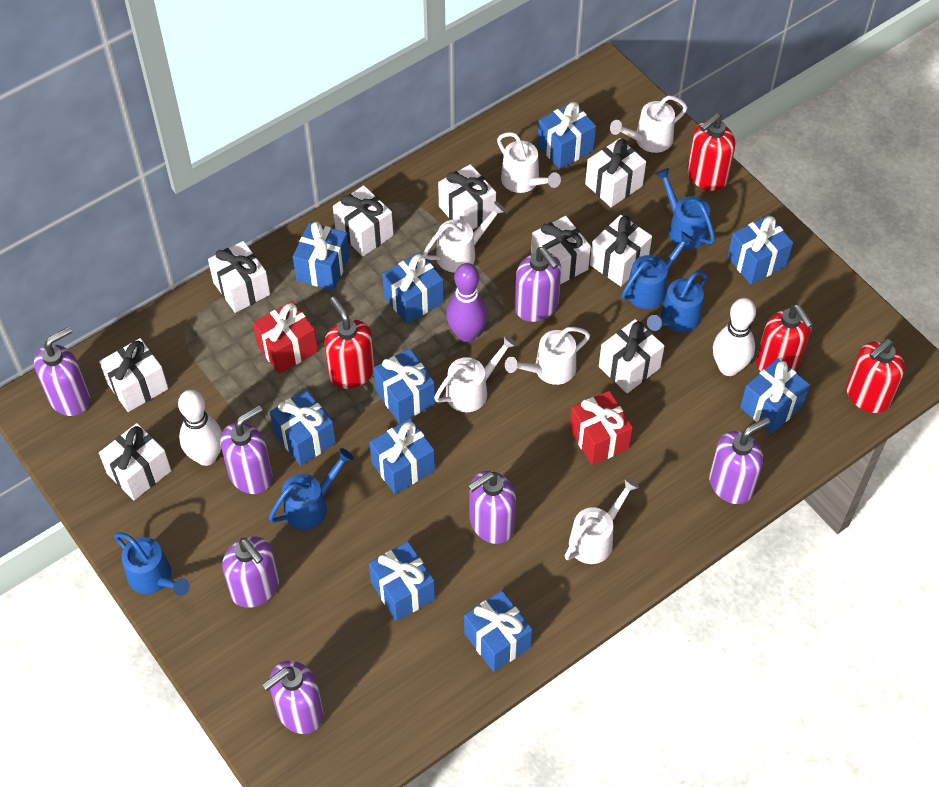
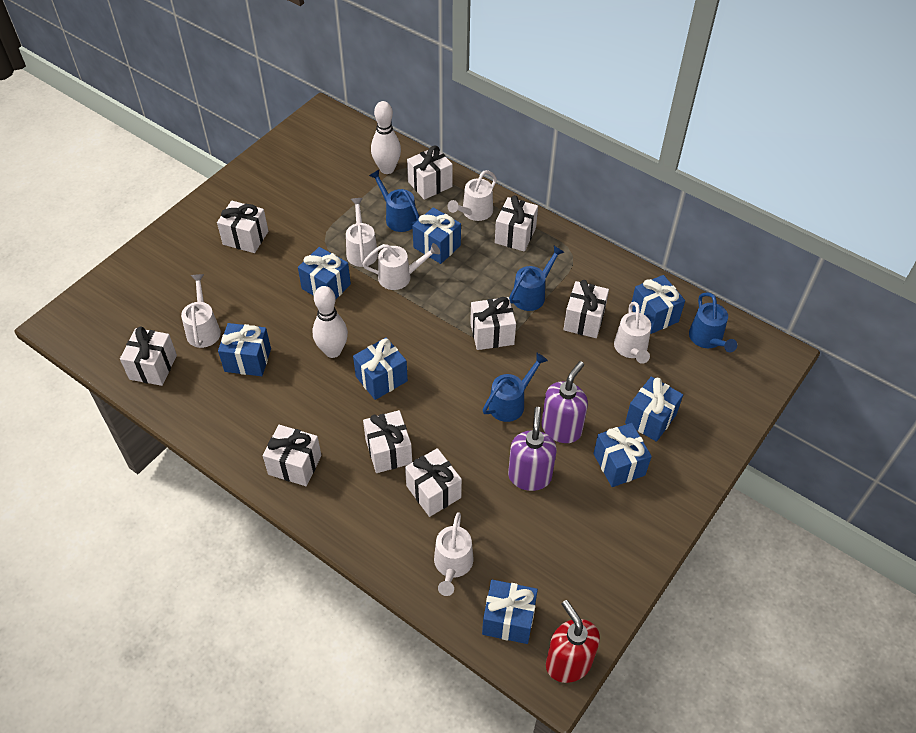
blue gift: 10 -> 8
blue watering can: 5 -> 4
purple bowling pin: 1 -> 0
purple soap dispenser: 7 -> 2
red gift: 2 -> 0
red soap dispenser: 4 -> 1

